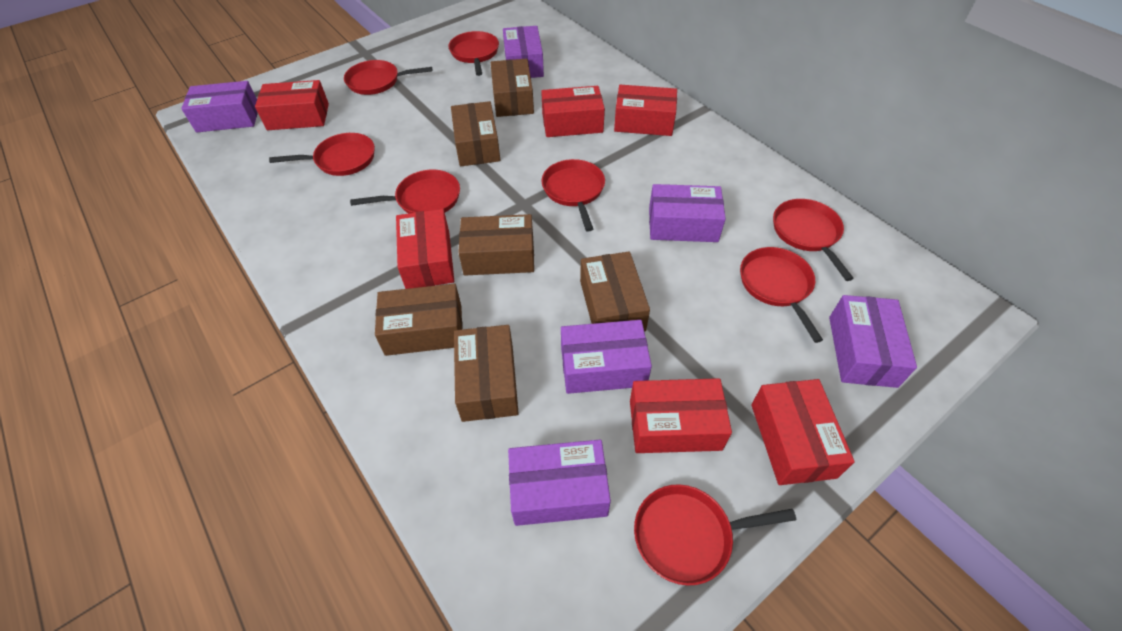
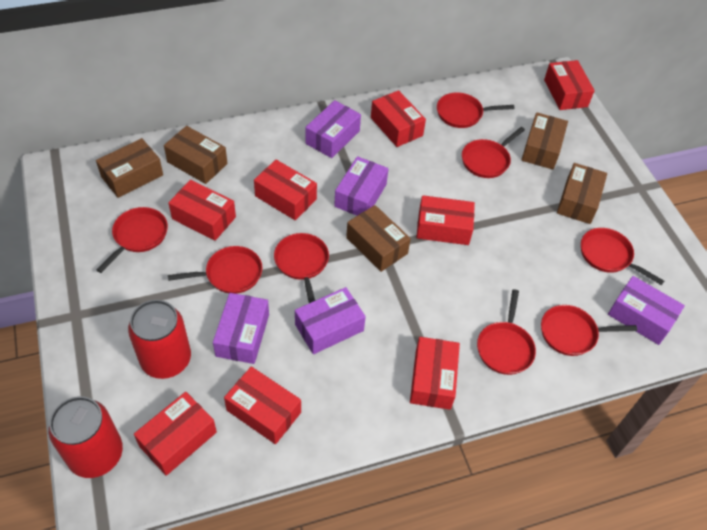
brown box: 6 -> 5
purple box: 6 -> 5
red box: 6 -> 8
red can: 0 -> 2

